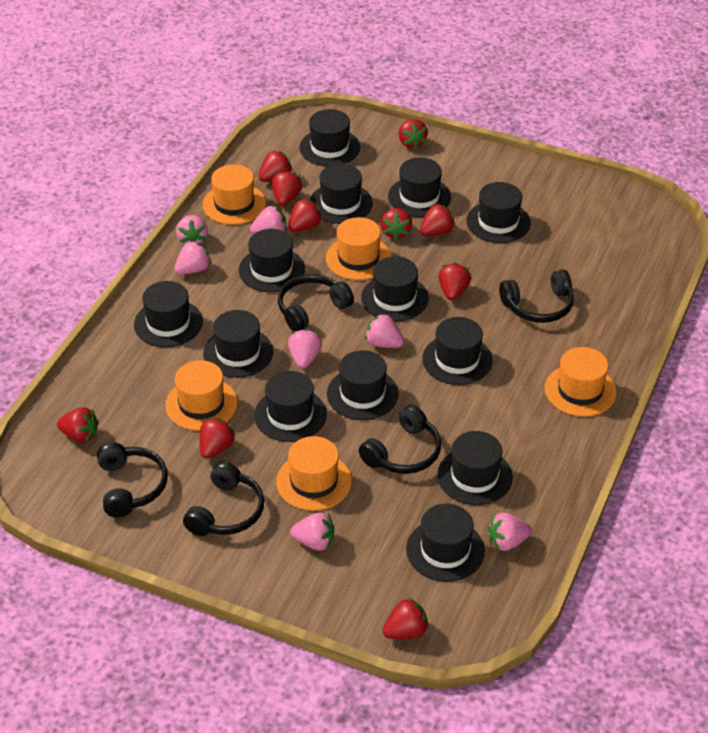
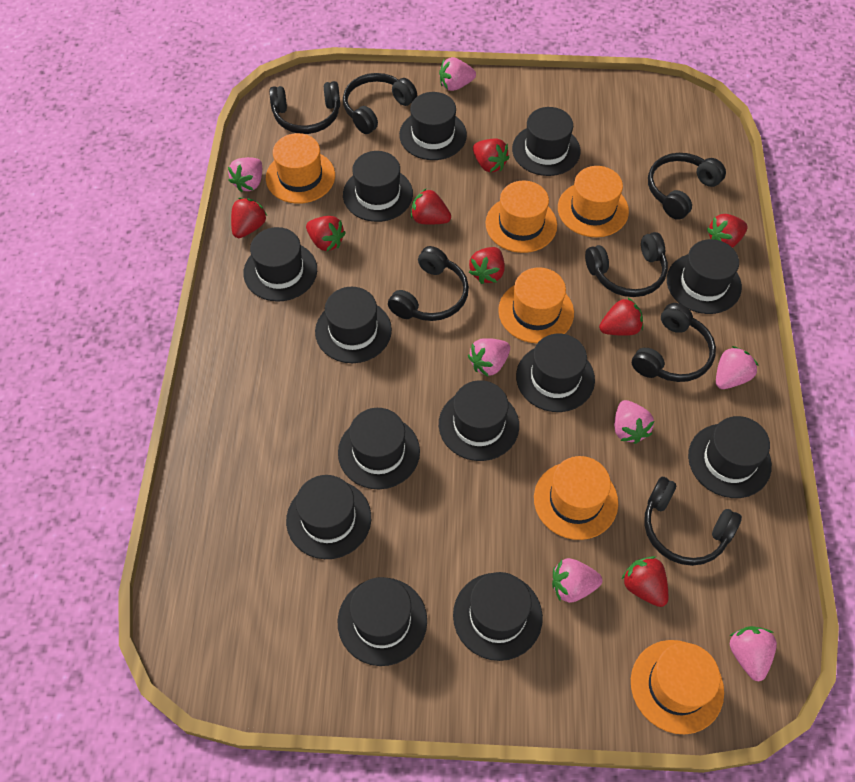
black headphones: 5 -> 7
orange hat: 5 -> 6
red strawberry: 10 -> 8

